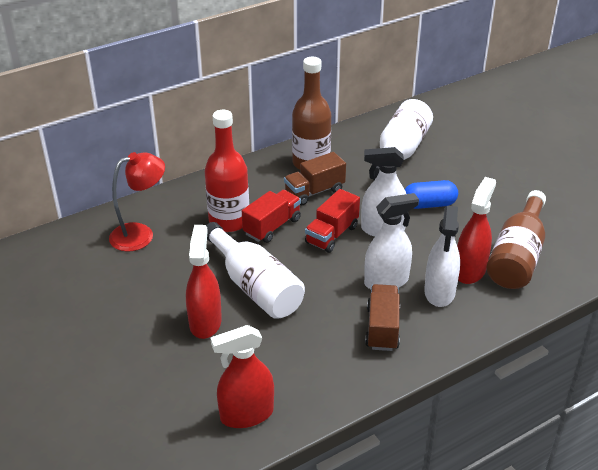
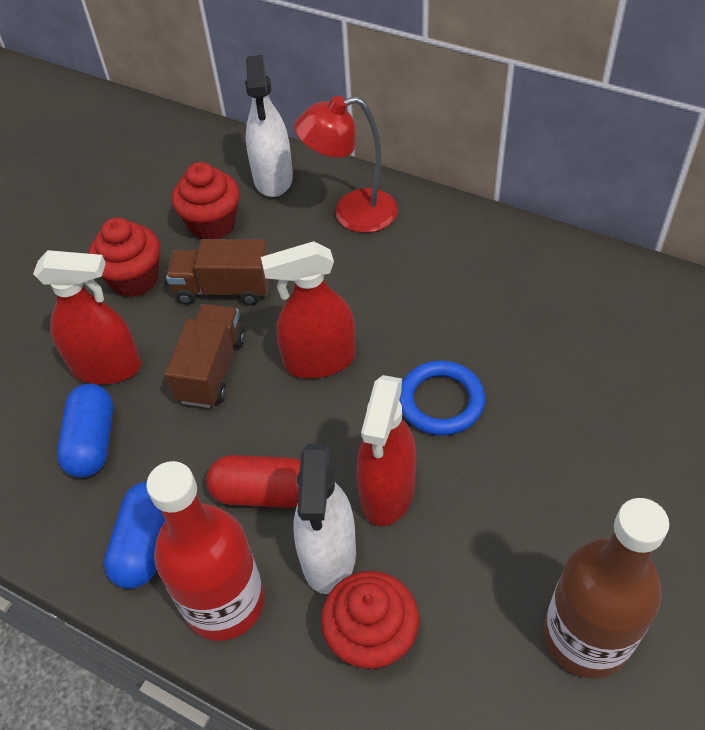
blue capsule: 1 -> 2
blue ring: 0 -> 1
brown bottle: 2 -> 1
red capsule: 0 -> 1
red cupcake: 0 -> 3
red truck: 2 -> 0
white bottle: 2 -> 0
white spray bottle: 3 -> 2

